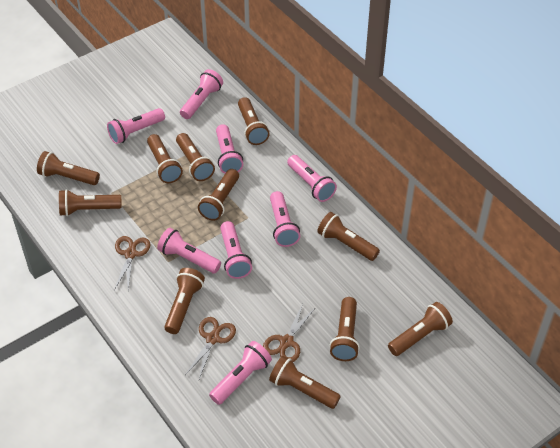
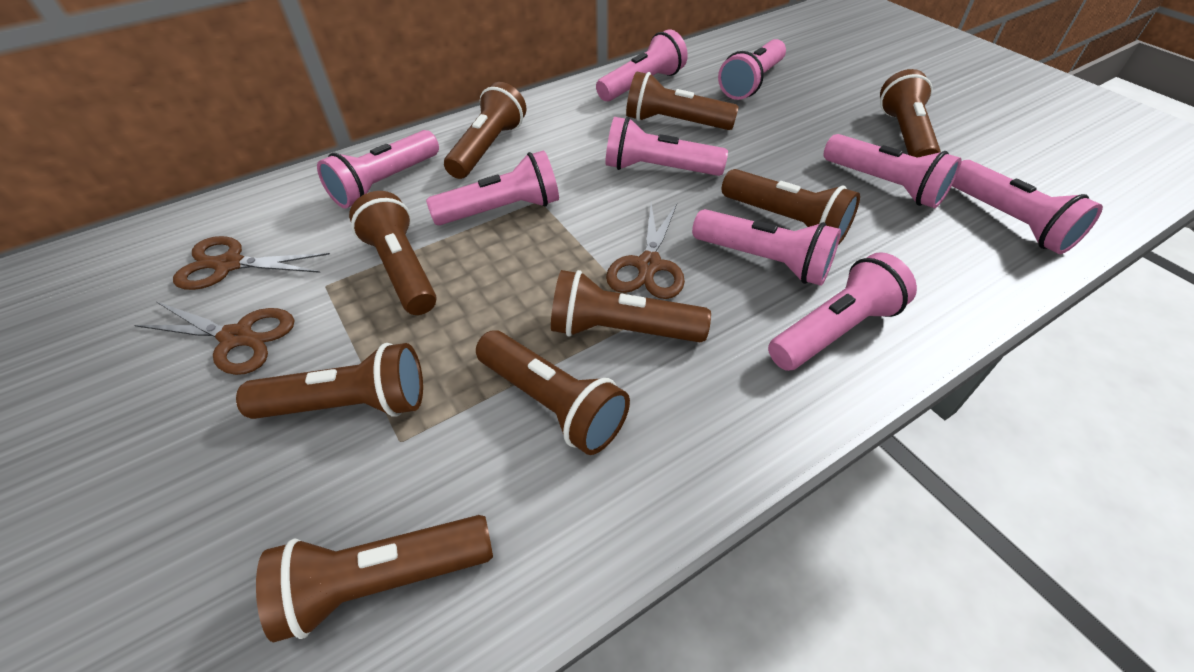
brown flashlight: 11 -> 9
pink flashlight: 8 -> 9

